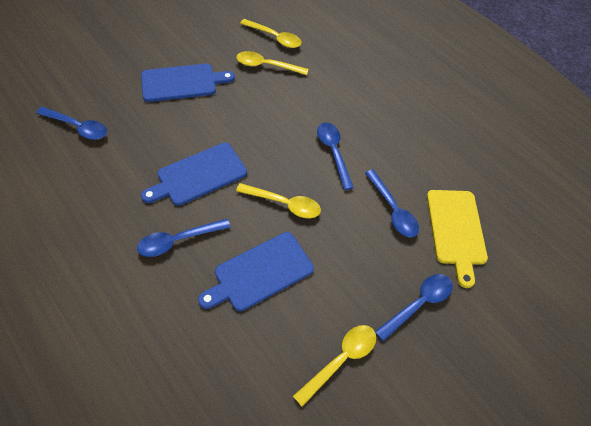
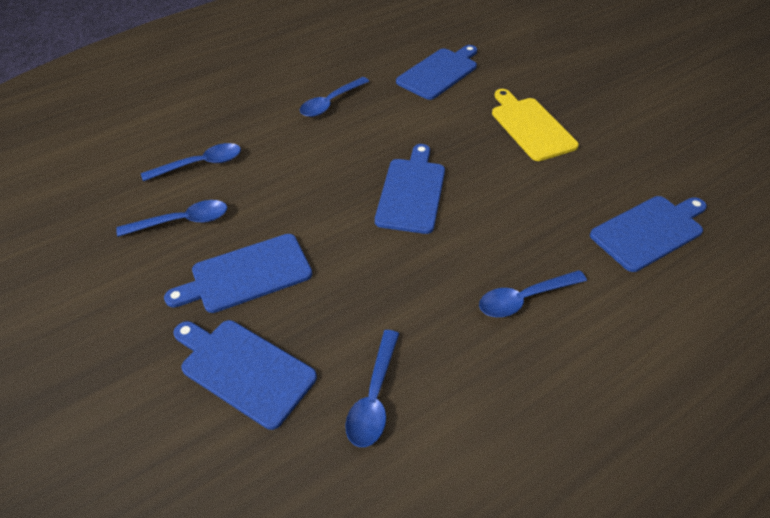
blue cutting board: 3 -> 5
yellow spoon: 4 -> 0

